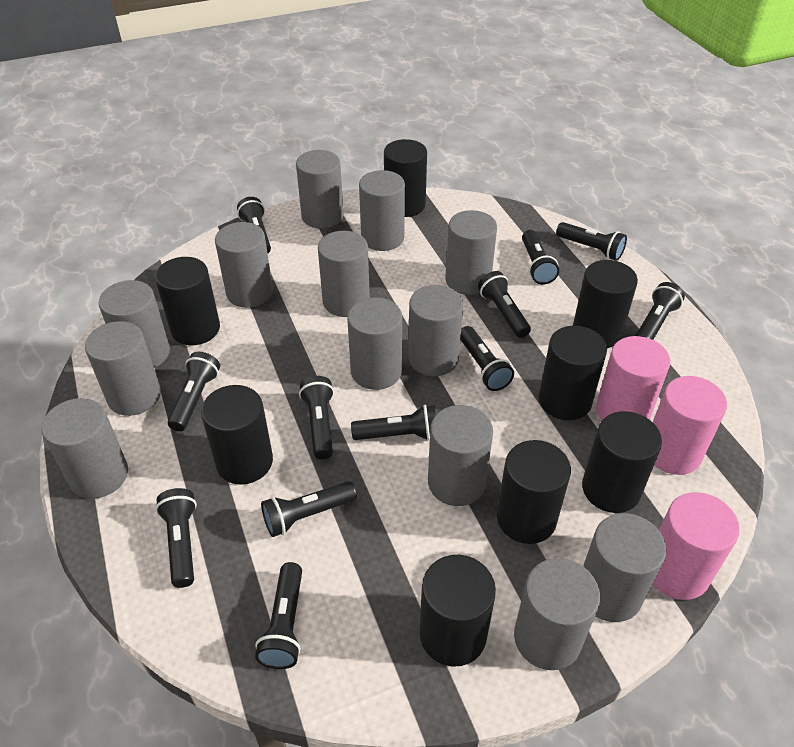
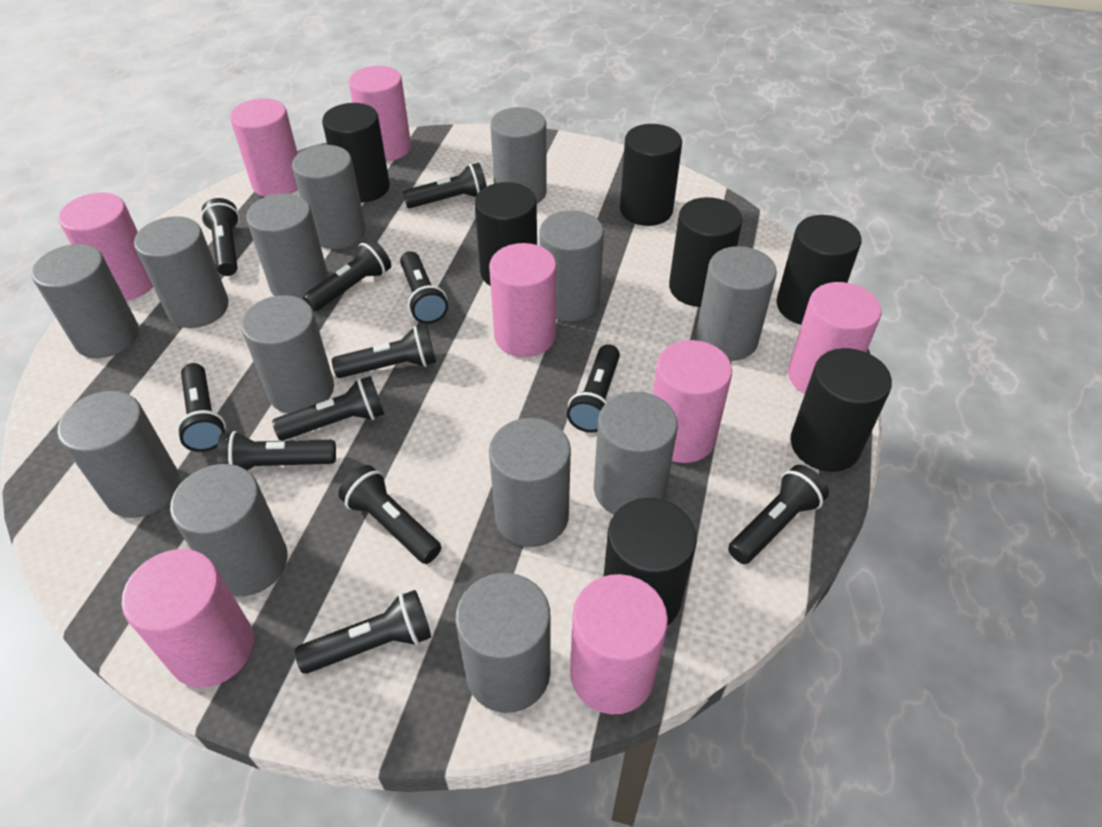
black cylinder: 8 -> 7
pink cylinder: 3 -> 8

